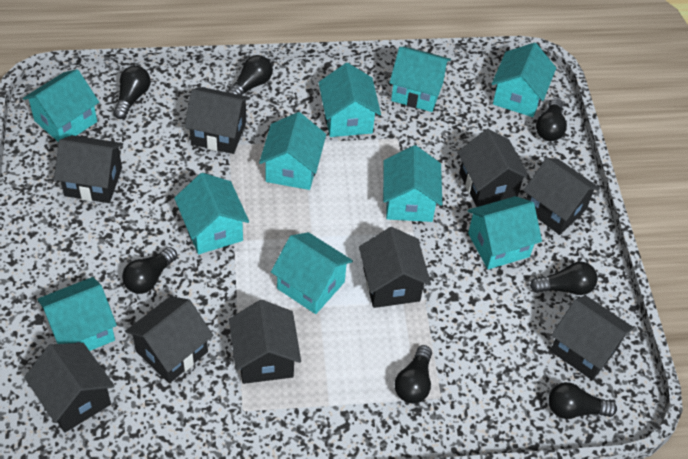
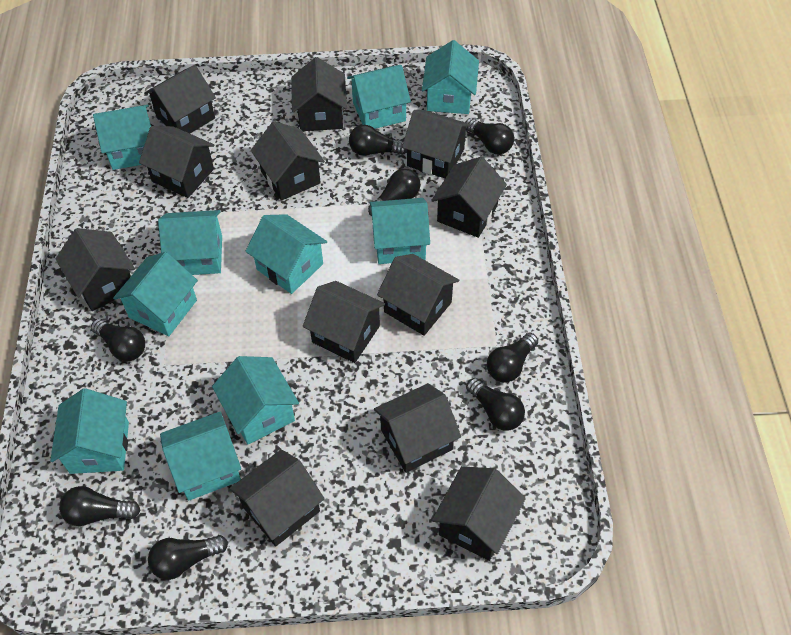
black house: 9 -> 12
black light bulb: 7 -> 8

